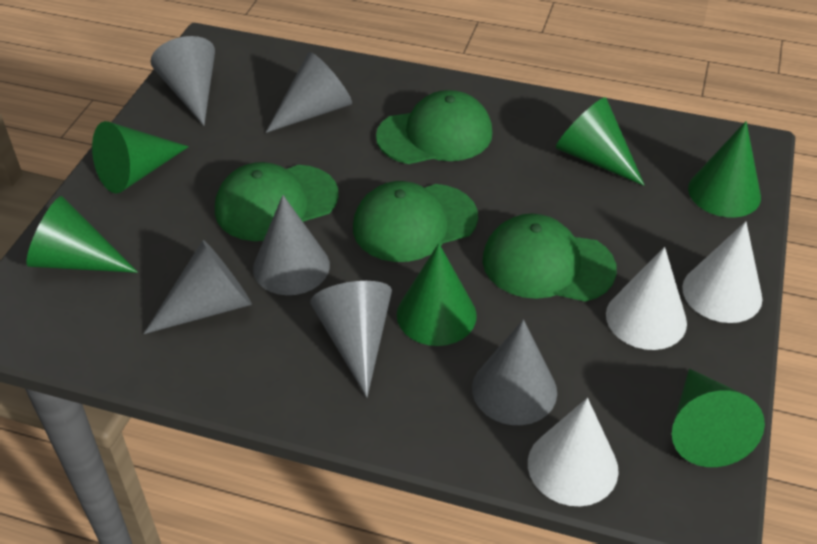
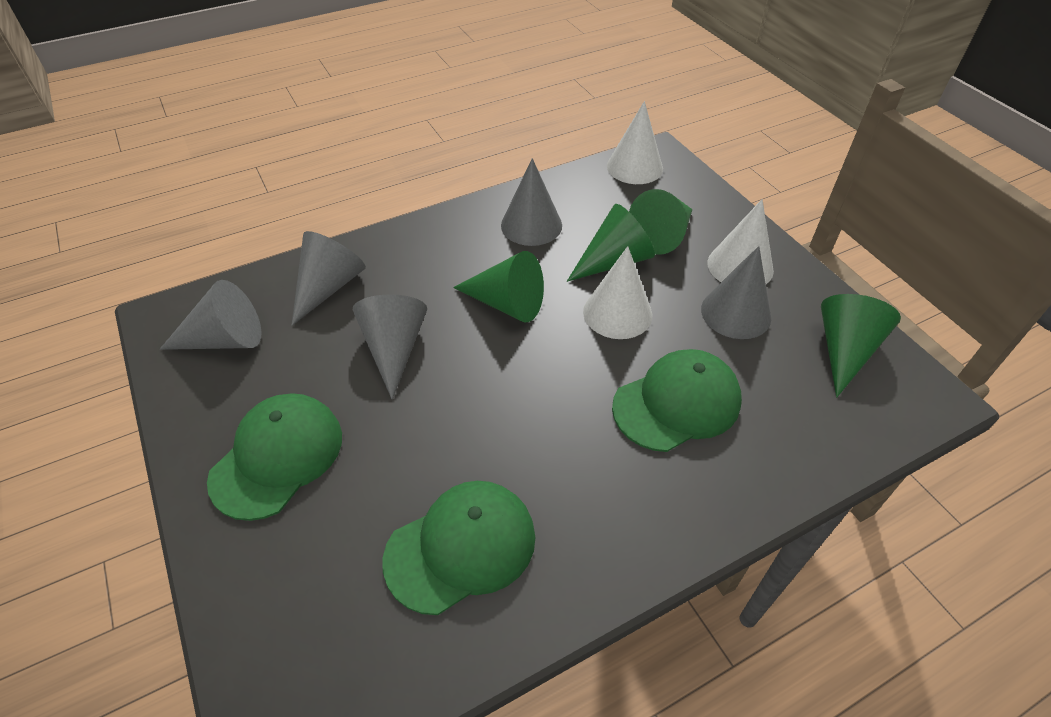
green cap: 4 -> 3
green cone: 6 -> 4
grey cone: 6 -> 5

